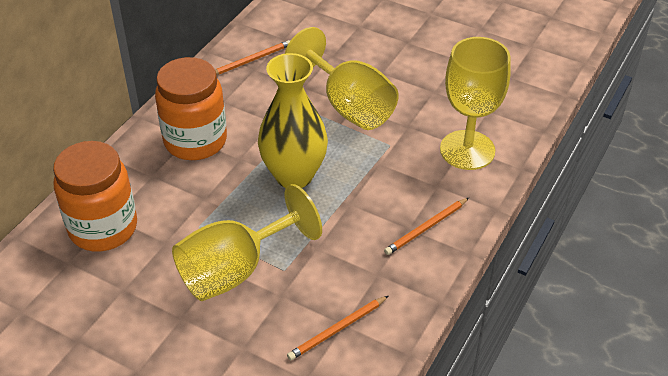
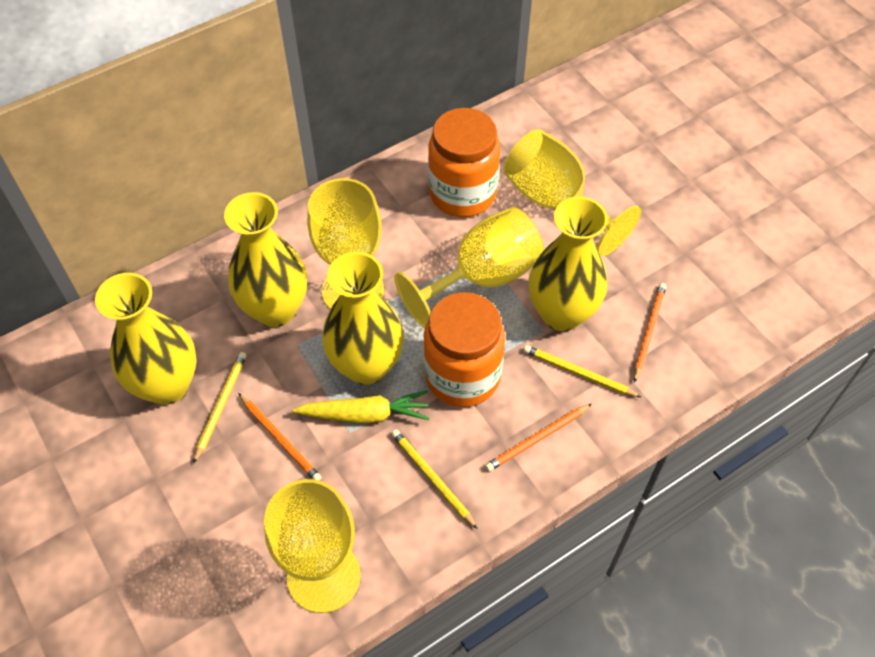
yellow carrot: 0 -> 1
yellow goblet: 3 -> 4
yellow pencil: 0 -> 3
yellow vase: 1 -> 4

